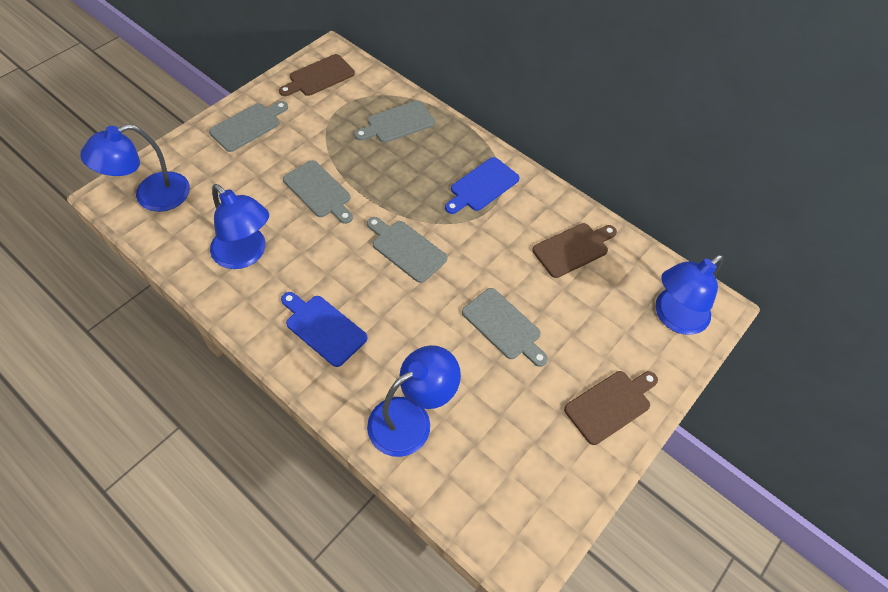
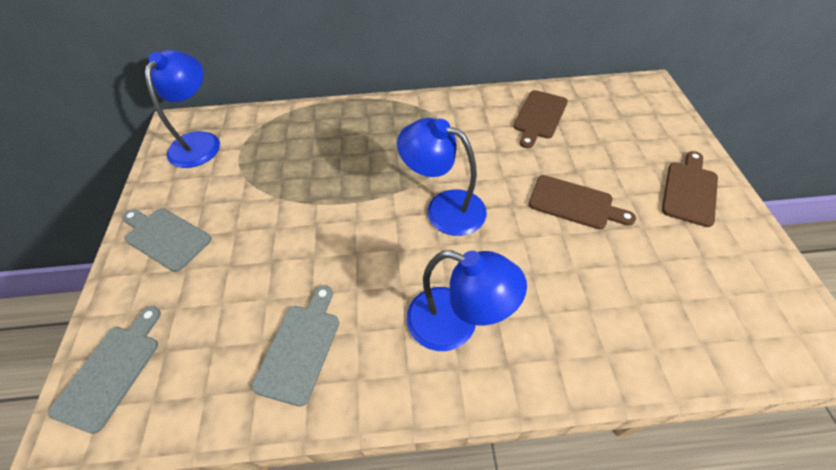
blue cutting board: 2 -> 0
blue lamp: 4 -> 3
grey cutting board: 5 -> 3

